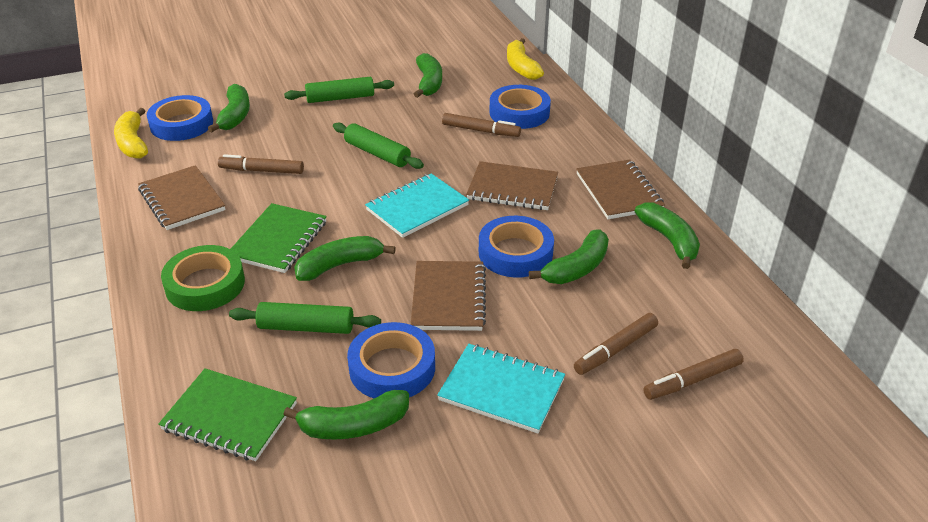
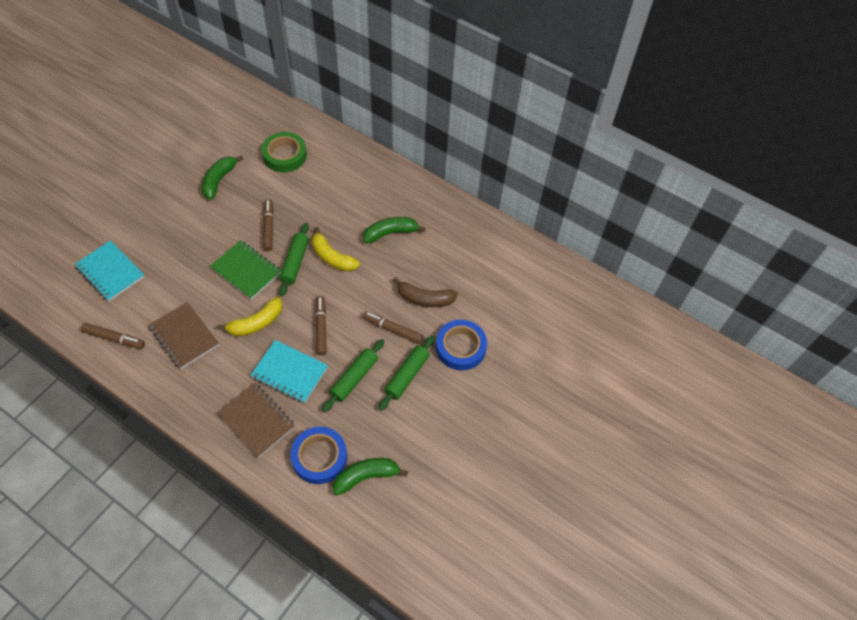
blue tape: 4 -> 2
brown banana: 0 -> 1
brown notebook: 4 -> 2
green banana: 6 -> 3
green notebook: 2 -> 1

